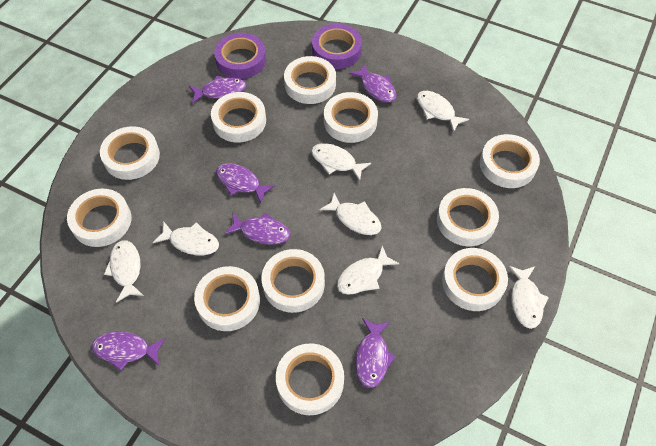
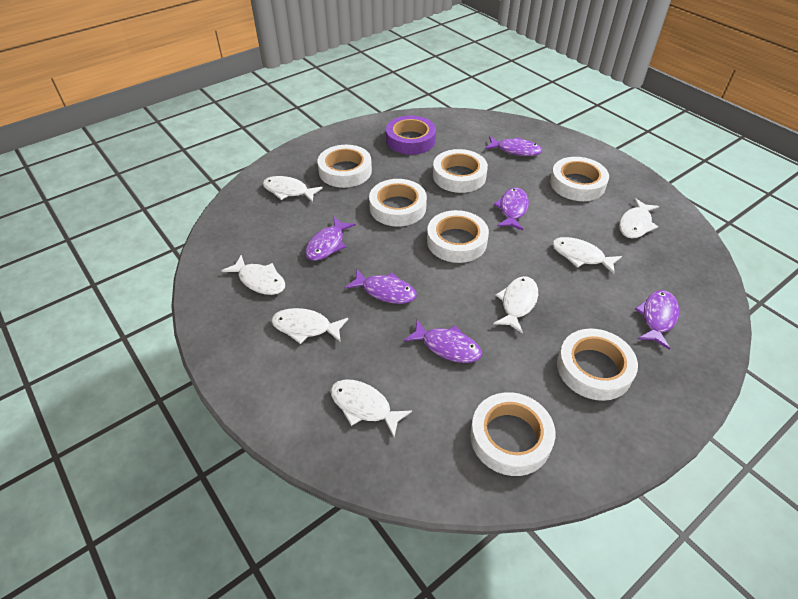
purple tape: 2 -> 1
white tape: 11 -> 7

